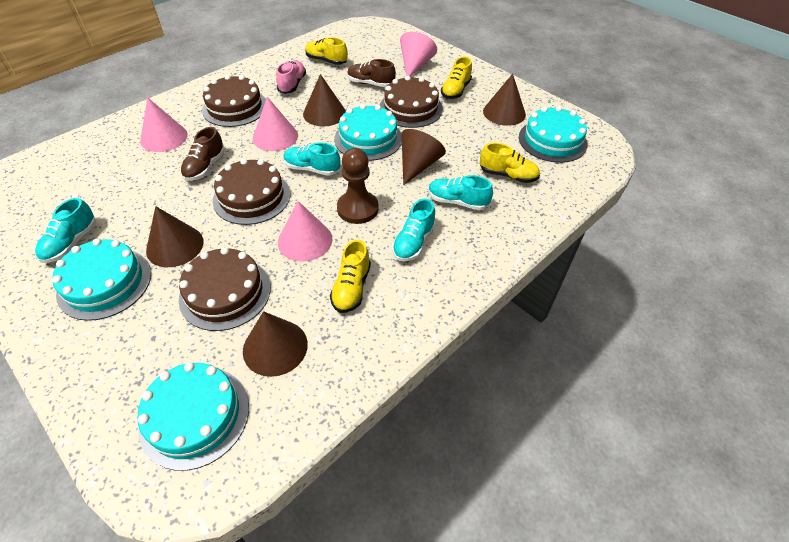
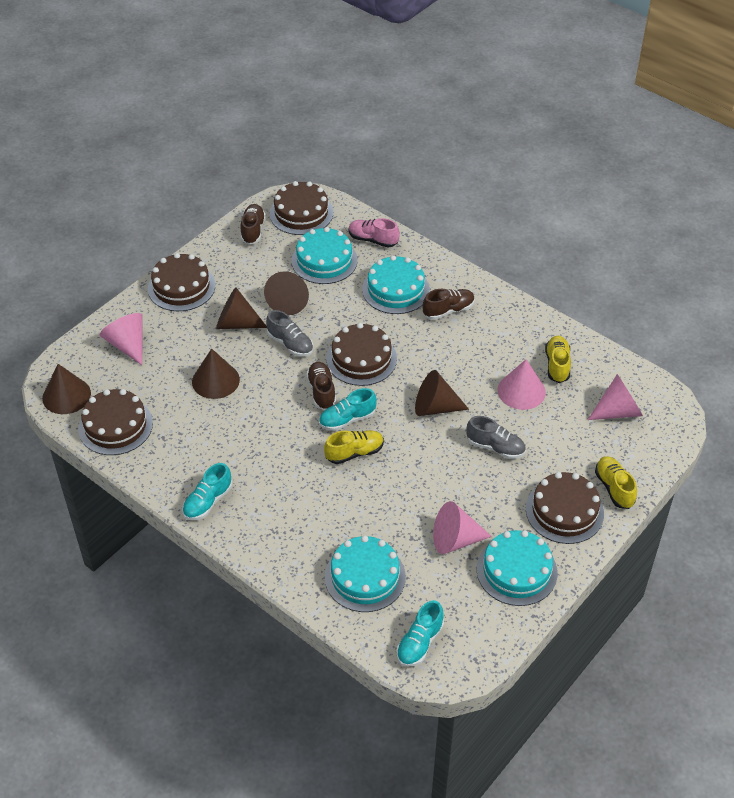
brown cake: 4 -> 5
brown pawn: 1 -> 0
brown shoe: 2 -> 3
grey shoe: 0 -> 2
turquoise shoe: 4 -> 3
yellow shoe: 4 -> 3

